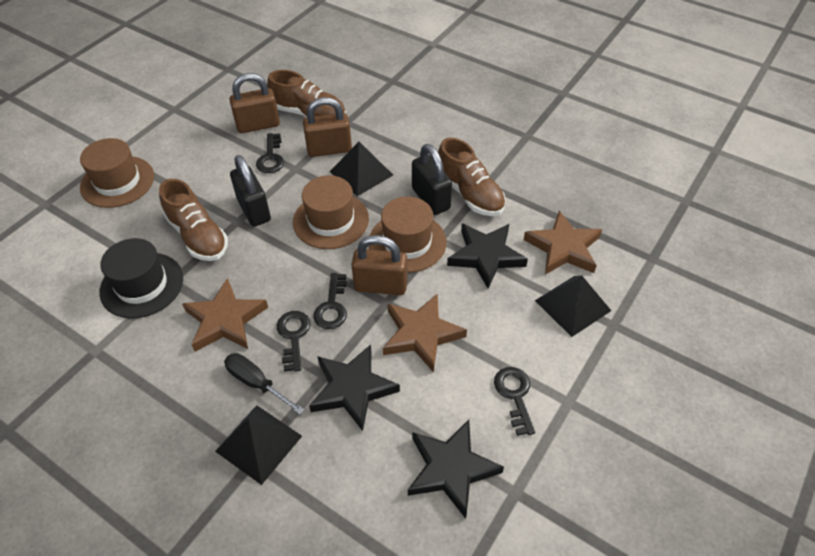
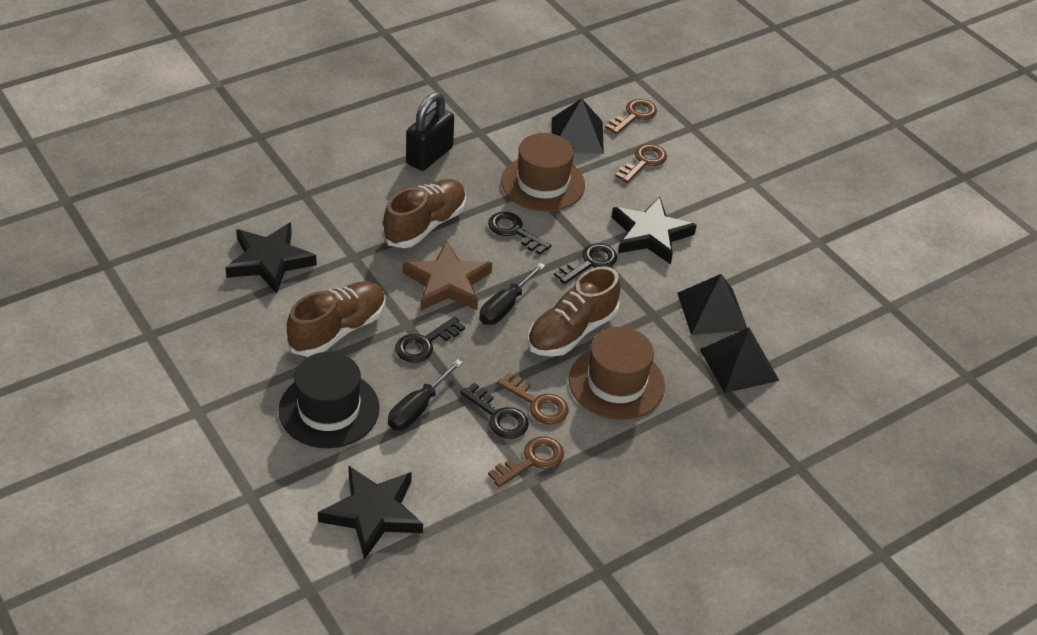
black padlock: 2 -> 1
black screwdriver: 1 -> 2
brown hat: 3 -> 2
brown key: 0 -> 4
brown padlock: 3 -> 0
brown star: 3 -> 1

